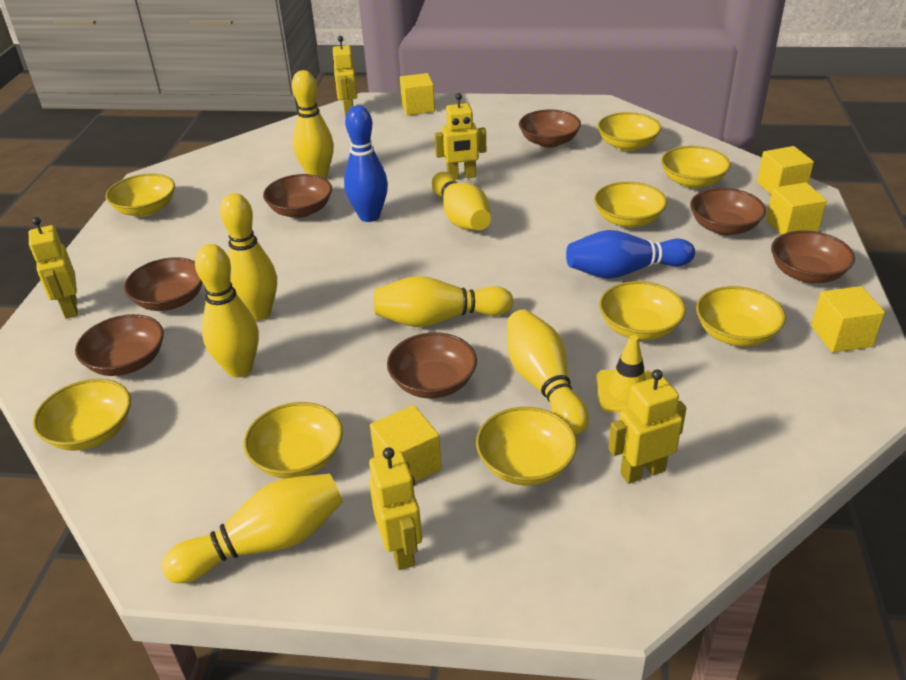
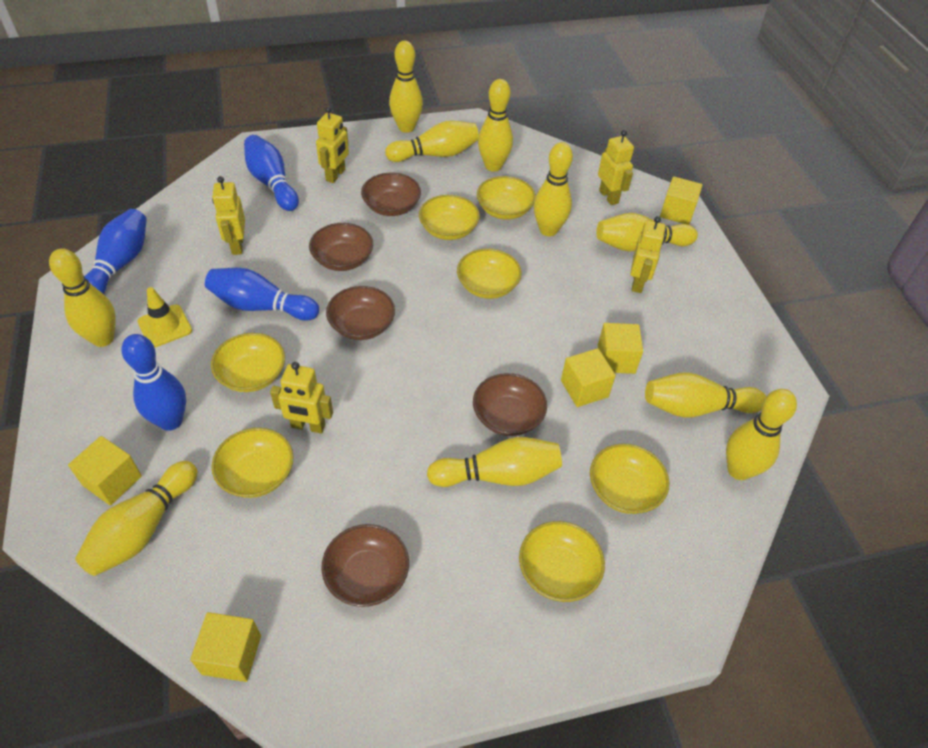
blue bowling pin: 2 -> 4
brown bowl: 7 -> 5
yellow bowl: 9 -> 7
yellow bowling pin: 7 -> 10

